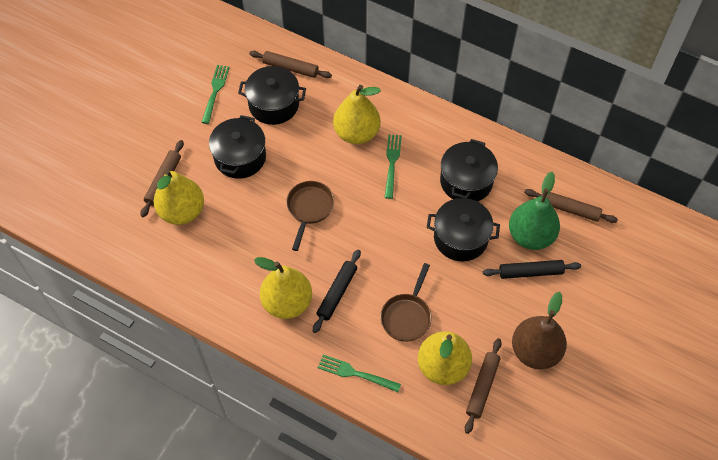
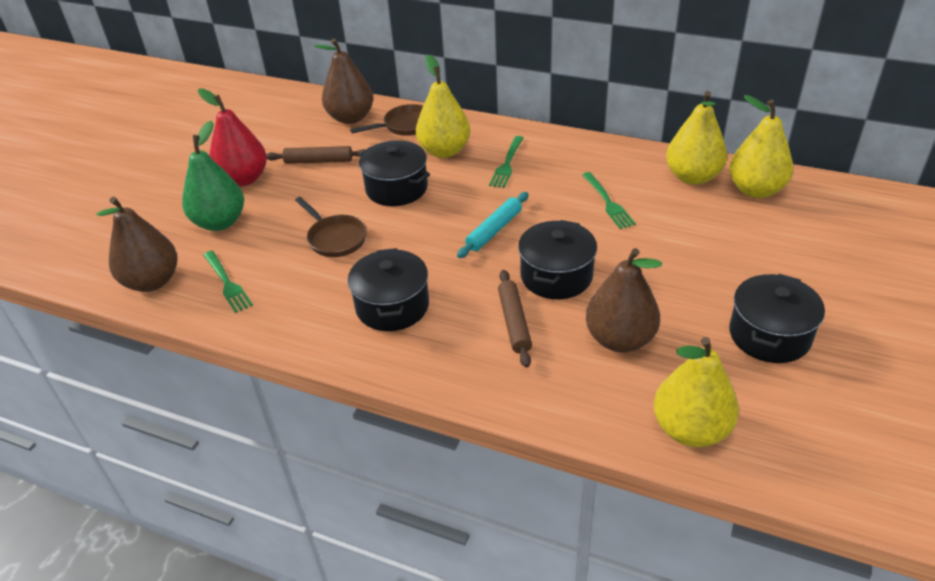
black rolling pin: 2 -> 0
brown pear: 1 -> 3
brown rolling pin: 4 -> 2
red pear: 0 -> 1
turquoise rolling pin: 0 -> 1

